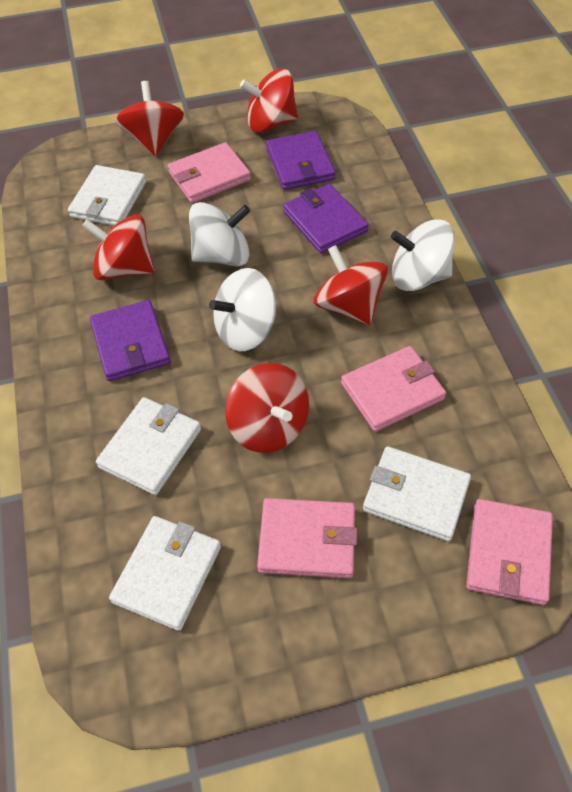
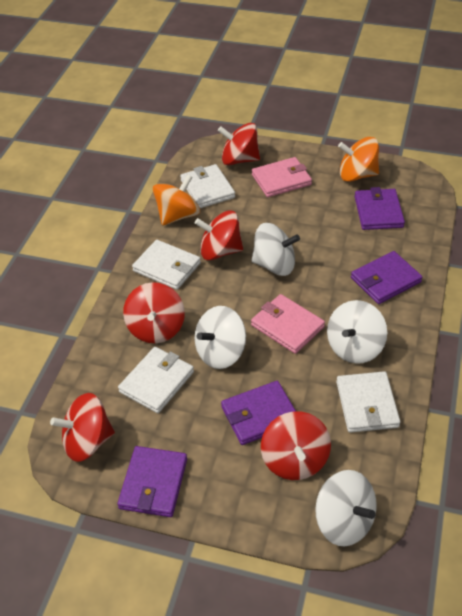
orange spinning top: 0 -> 2
pink wallet: 4 -> 2
purple wallet: 3 -> 4
white spinning top: 3 -> 4

